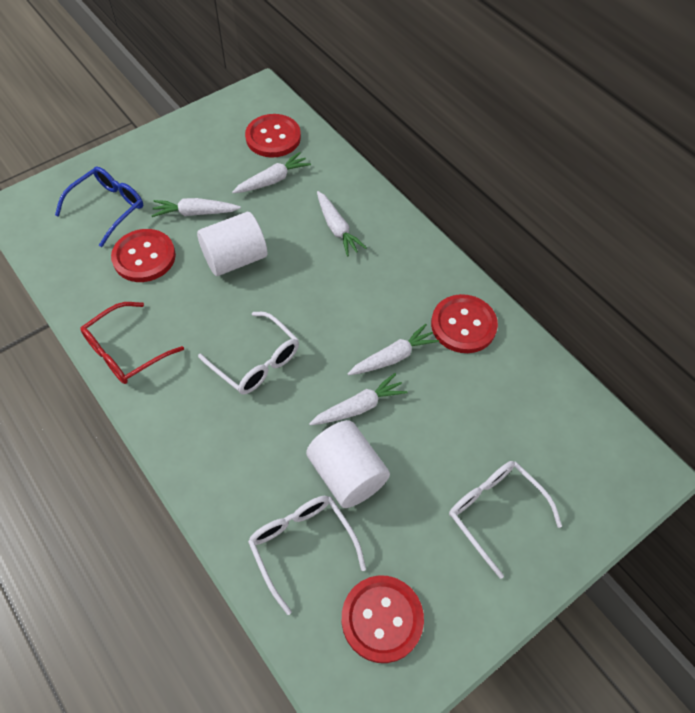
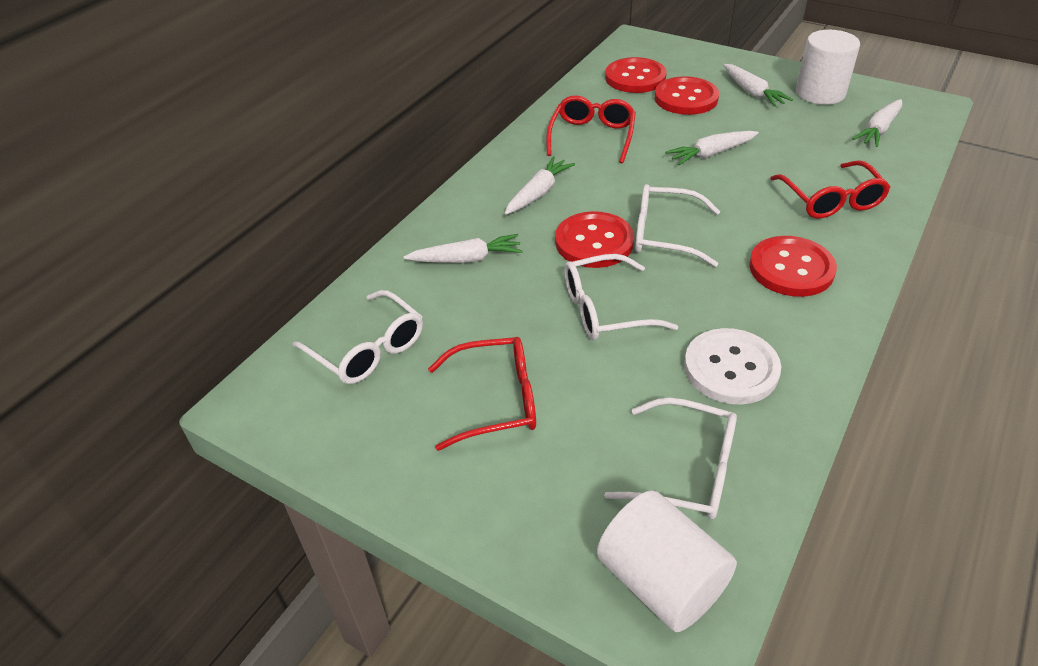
blue glasses: 1 -> 0
red glasses: 1 -> 3
white button: 0 -> 1
white glasses: 3 -> 4

